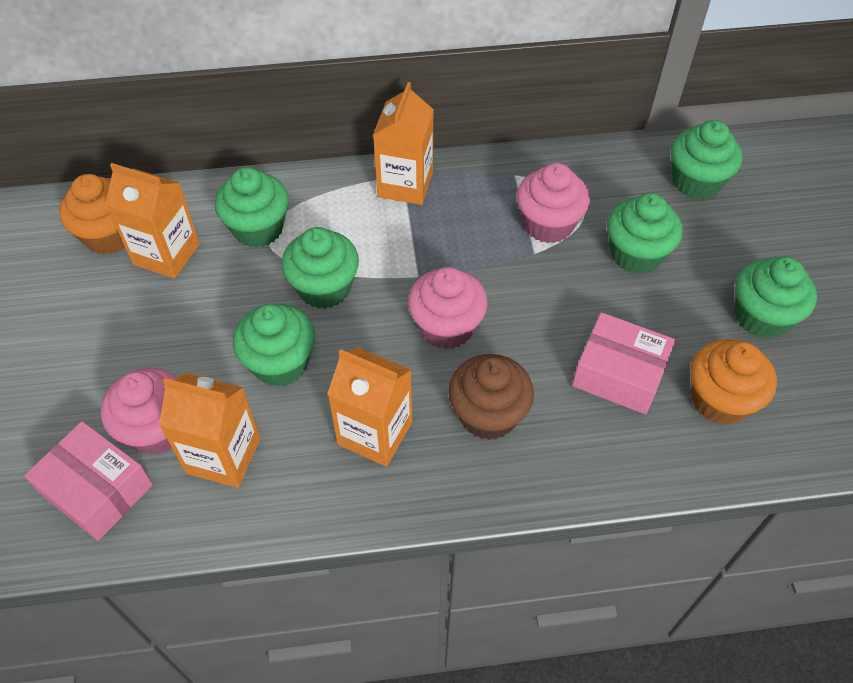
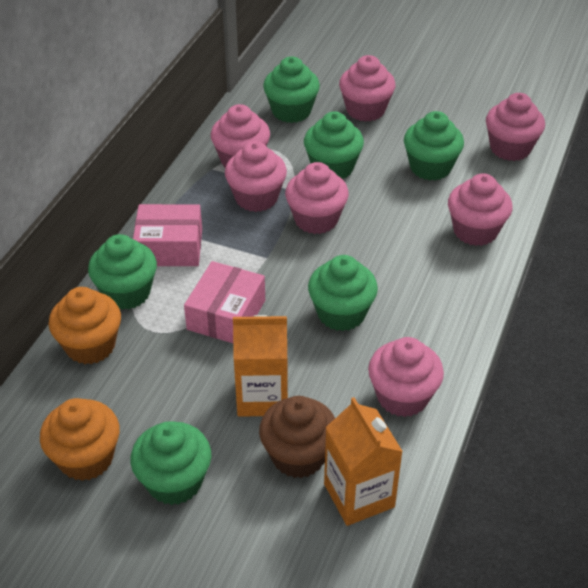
orange carton: 4 -> 2
pink cupcake: 3 -> 7

